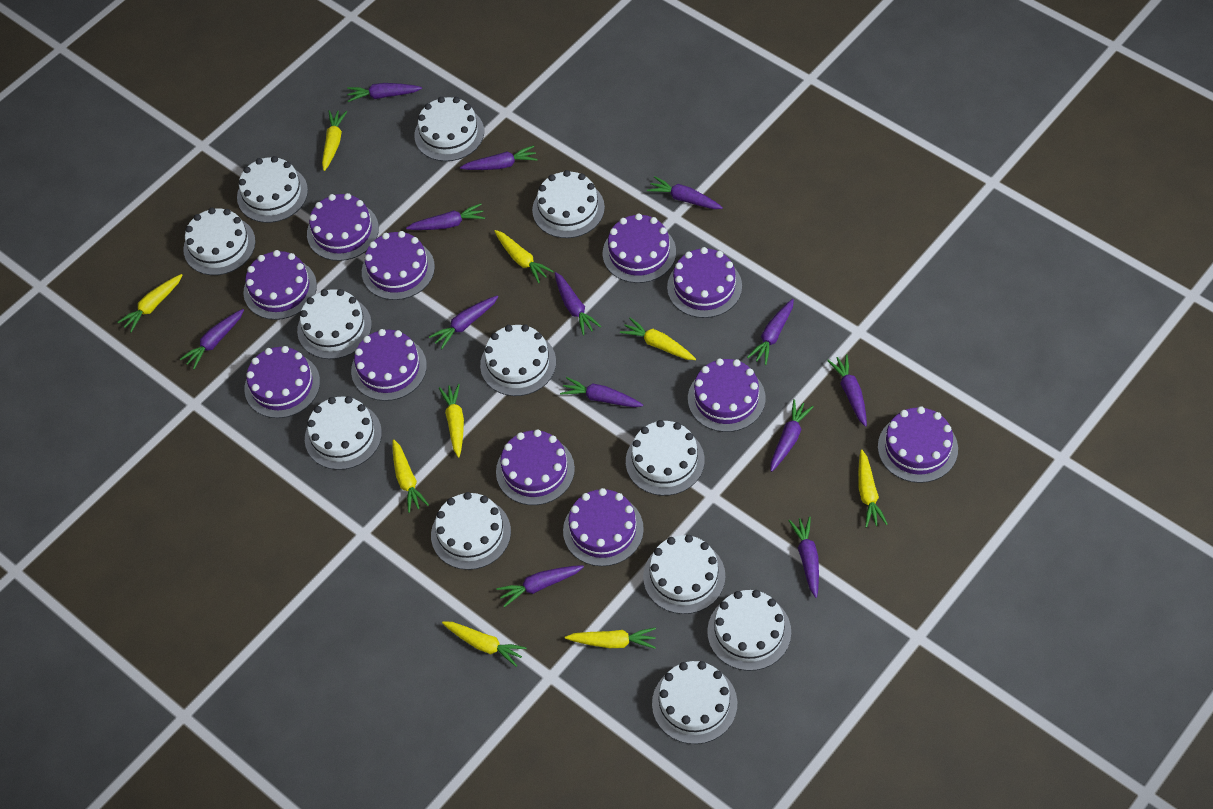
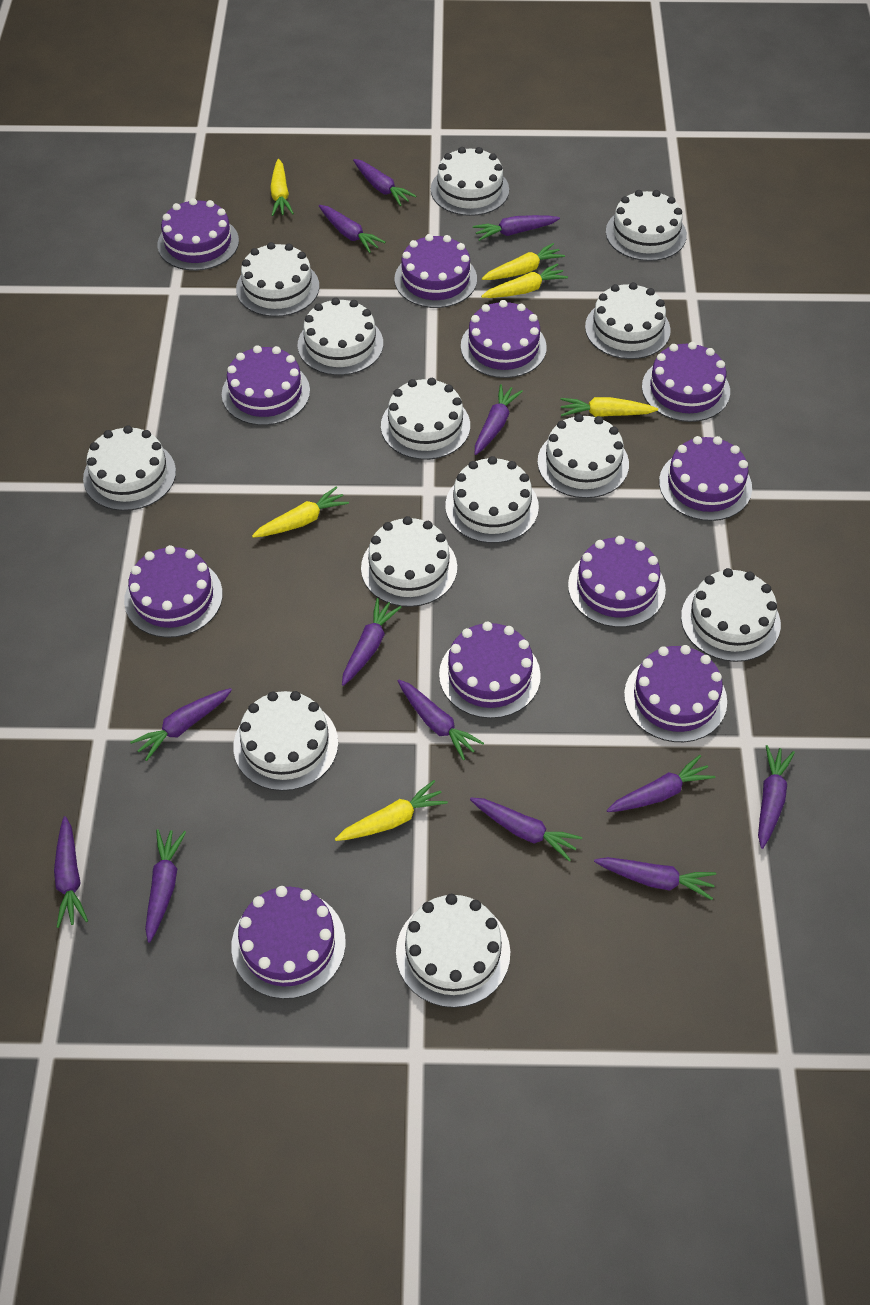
white cake: 12 -> 13
yellow carrot: 9 -> 6

